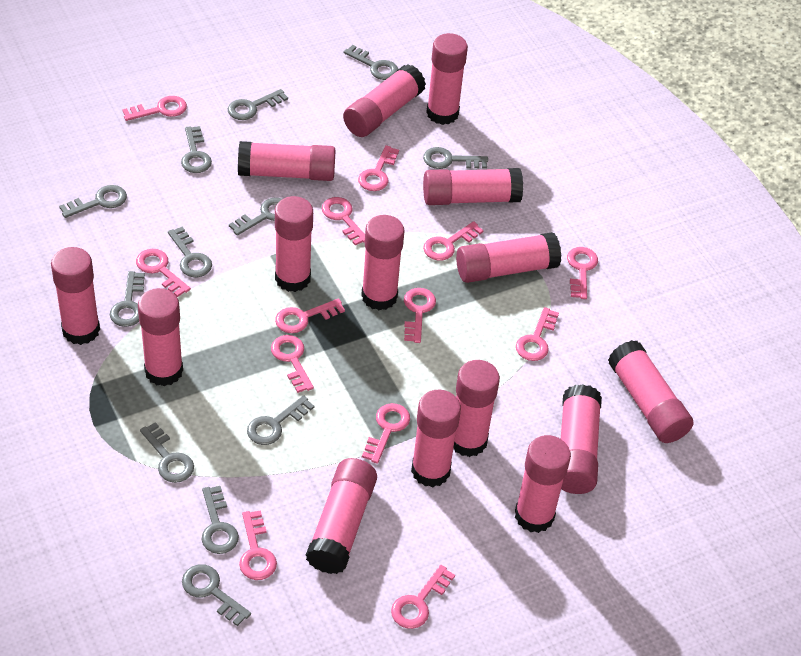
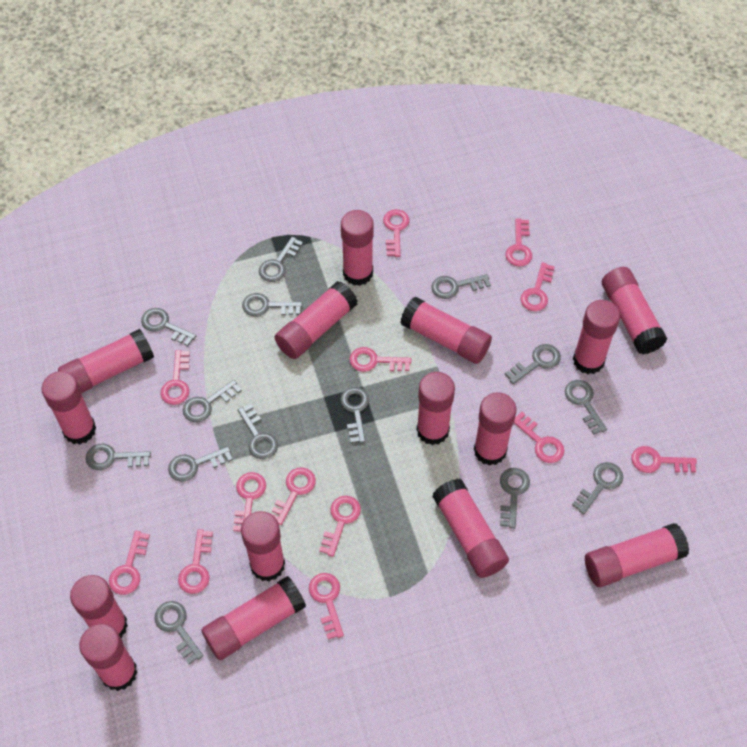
grey key: 12 -> 14

